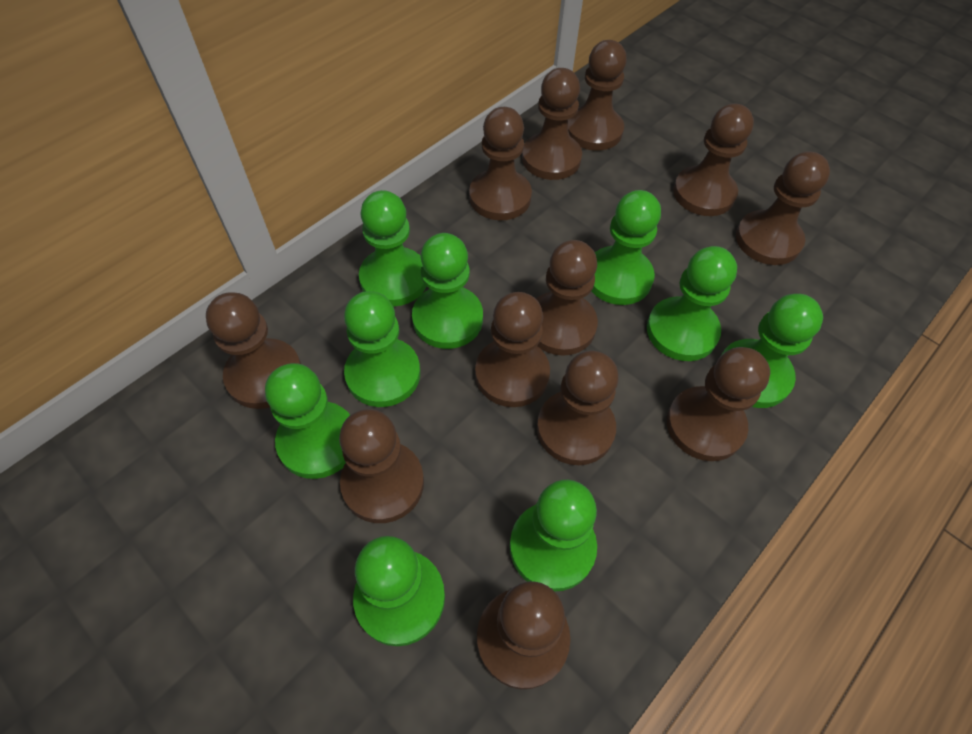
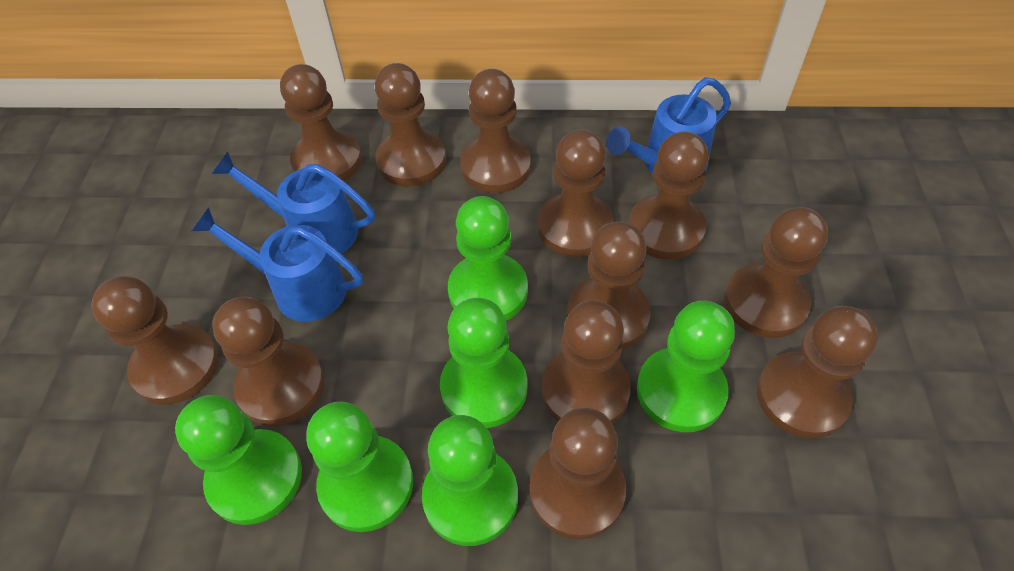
blue watering can: 0 -> 3
green pawn: 9 -> 6

